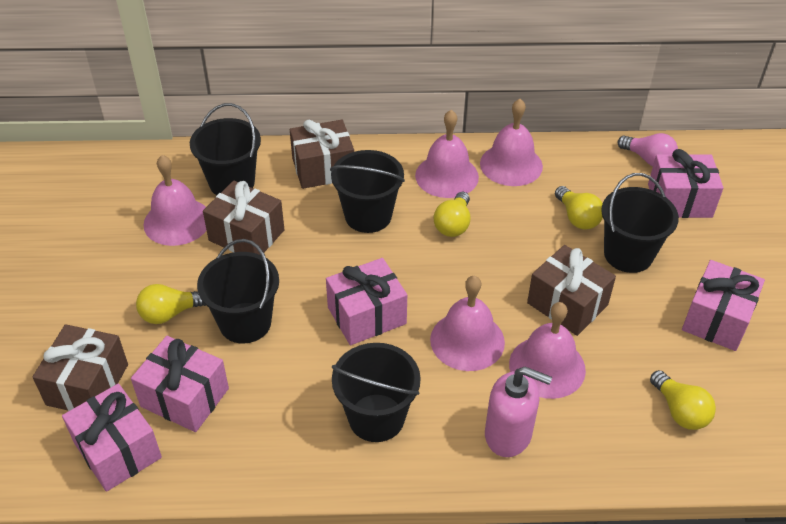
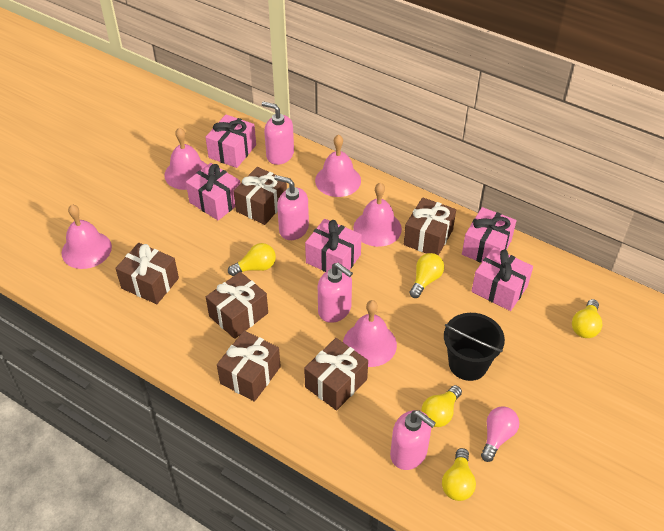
black bucket: 5 -> 1
brown gift: 4 -> 6
pink soap dispenser: 1 -> 4
yellow light bulb: 4 -> 5

